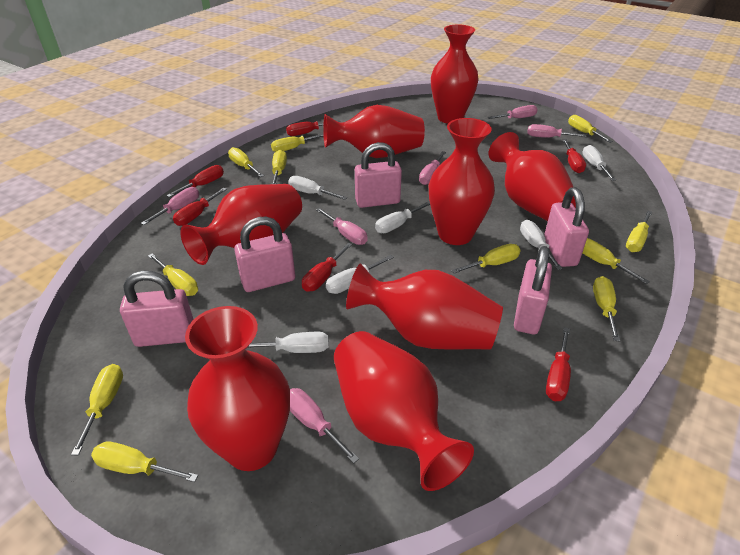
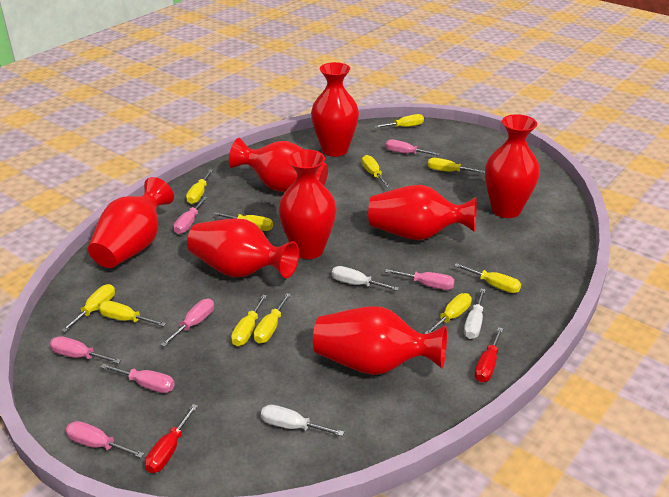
pink padlock: 5 -> 0
pink screwdriver: 6 -> 7
red screwdriver: 6 -> 2
white screwdriver: 6 -> 3

